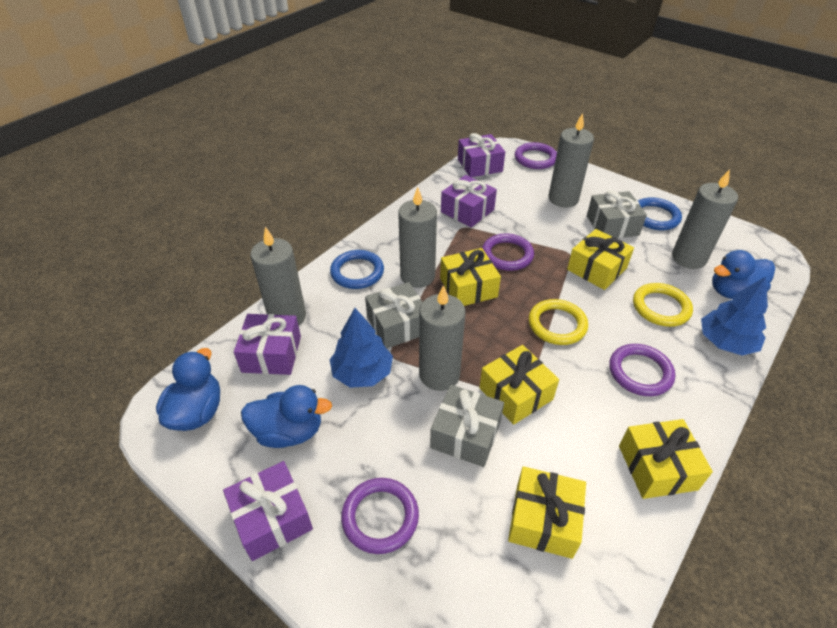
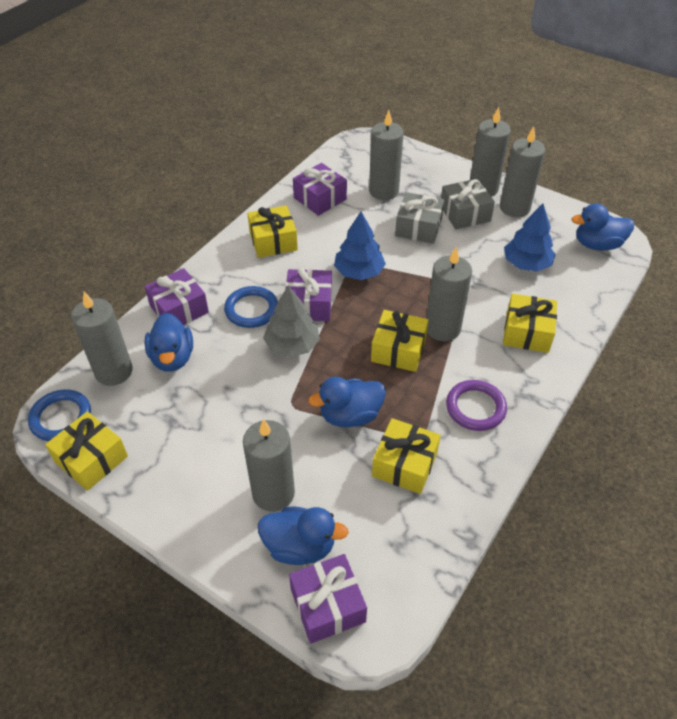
blue duck: 3 -> 4
grey candle: 5 -> 6
grey gift: 3 -> 2
grey tree: 0 -> 1
purple ring: 4 -> 1
yellow ring: 2 -> 0

